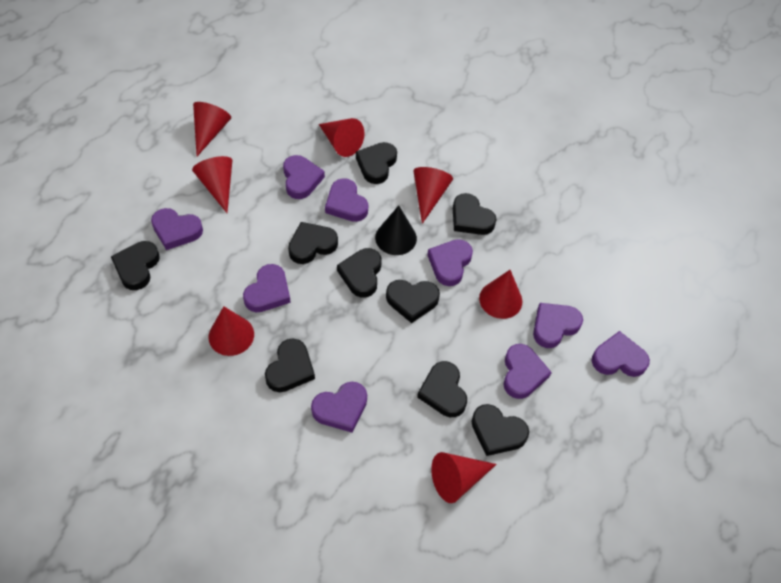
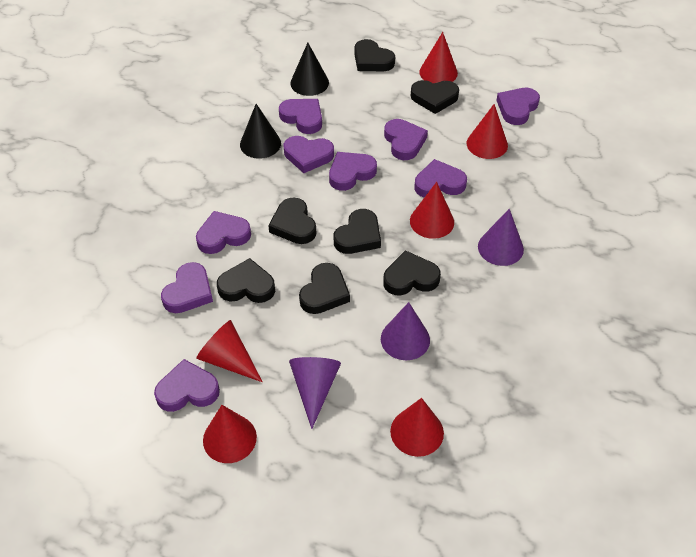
black cone: 1 -> 2
black heart: 9 -> 7
purple cone: 0 -> 3
red cone: 7 -> 6

